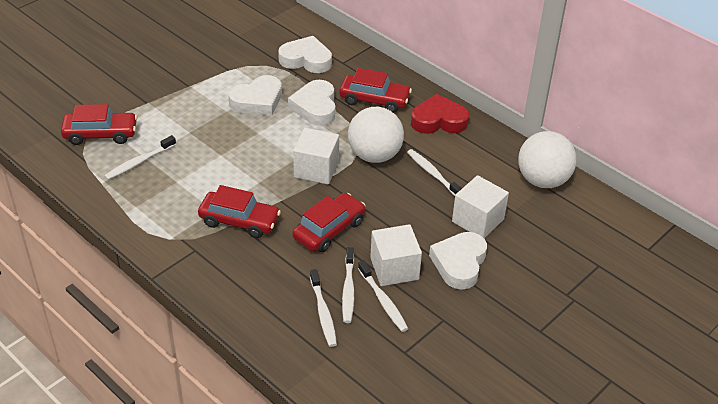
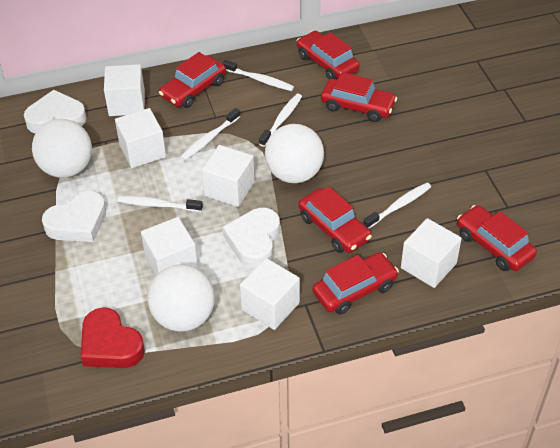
red car: 4 -> 6
white ball: 2 -> 3
white cube: 3 -> 6
white heart: 4 -> 3

